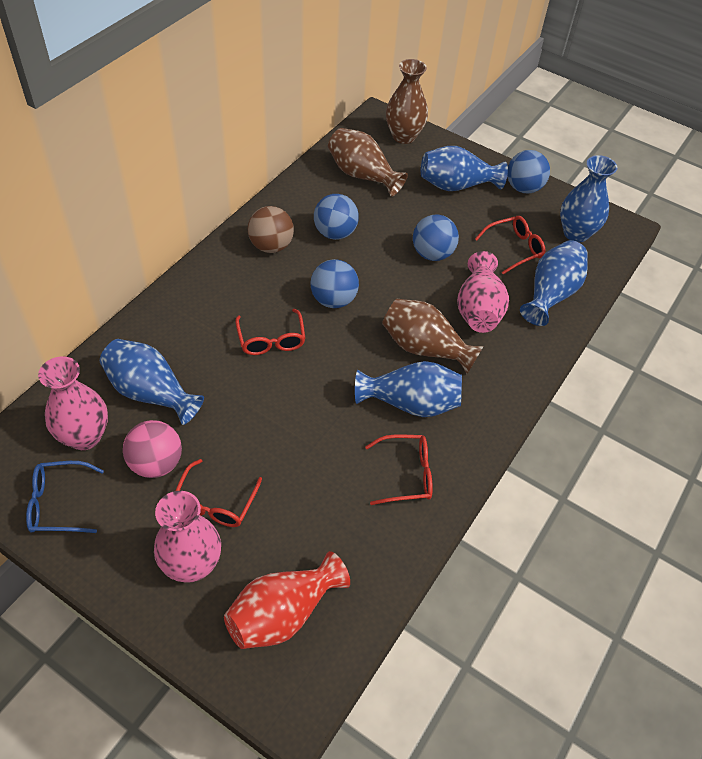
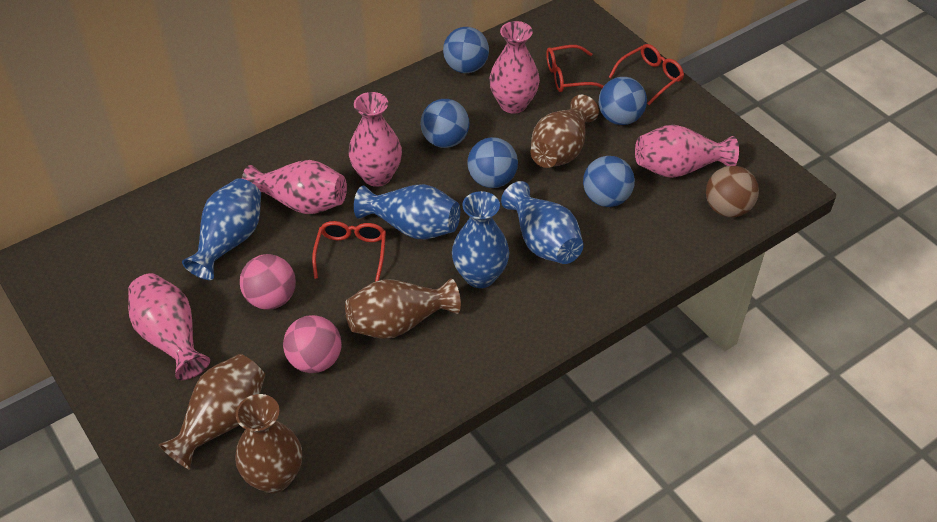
blue ball: 4 -> 5
blue glasses: 1 -> 0
blue vase: 5 -> 4
brown vase: 3 -> 4
pink ball: 1 -> 2
pink vase: 3 -> 5
red glasses: 4 -> 3
red vase: 1 -> 0

